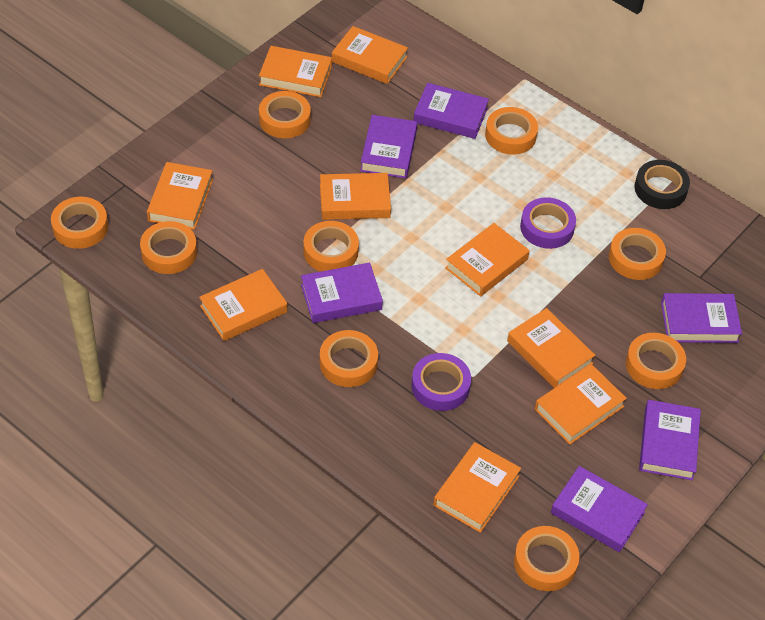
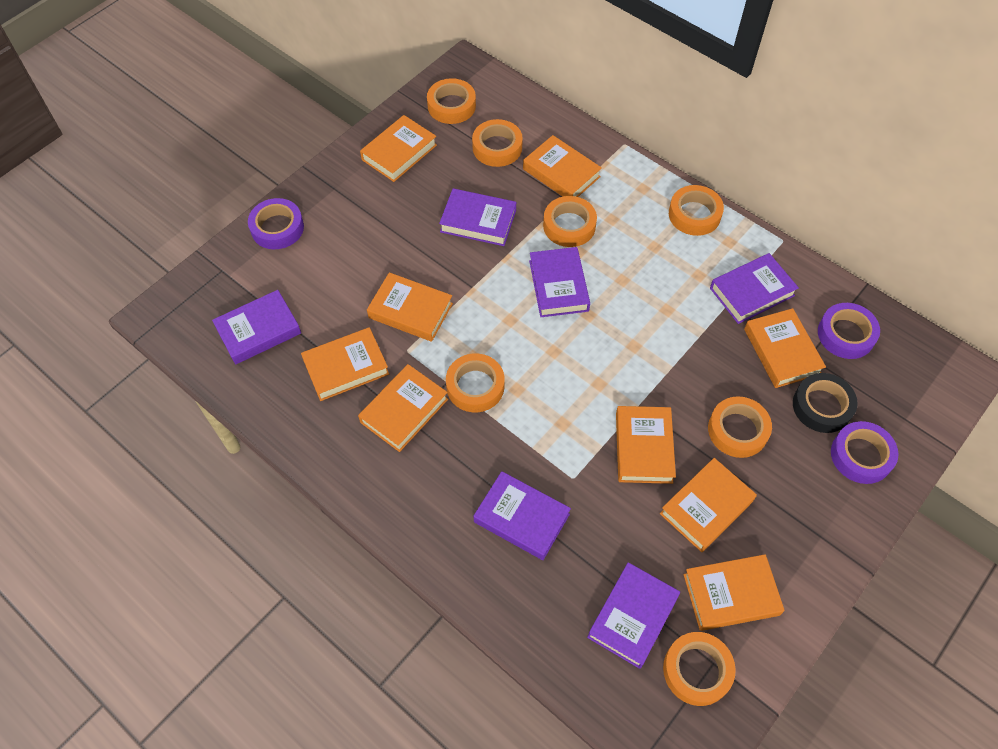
orange tape: 9 -> 7
purple tape: 2 -> 3

